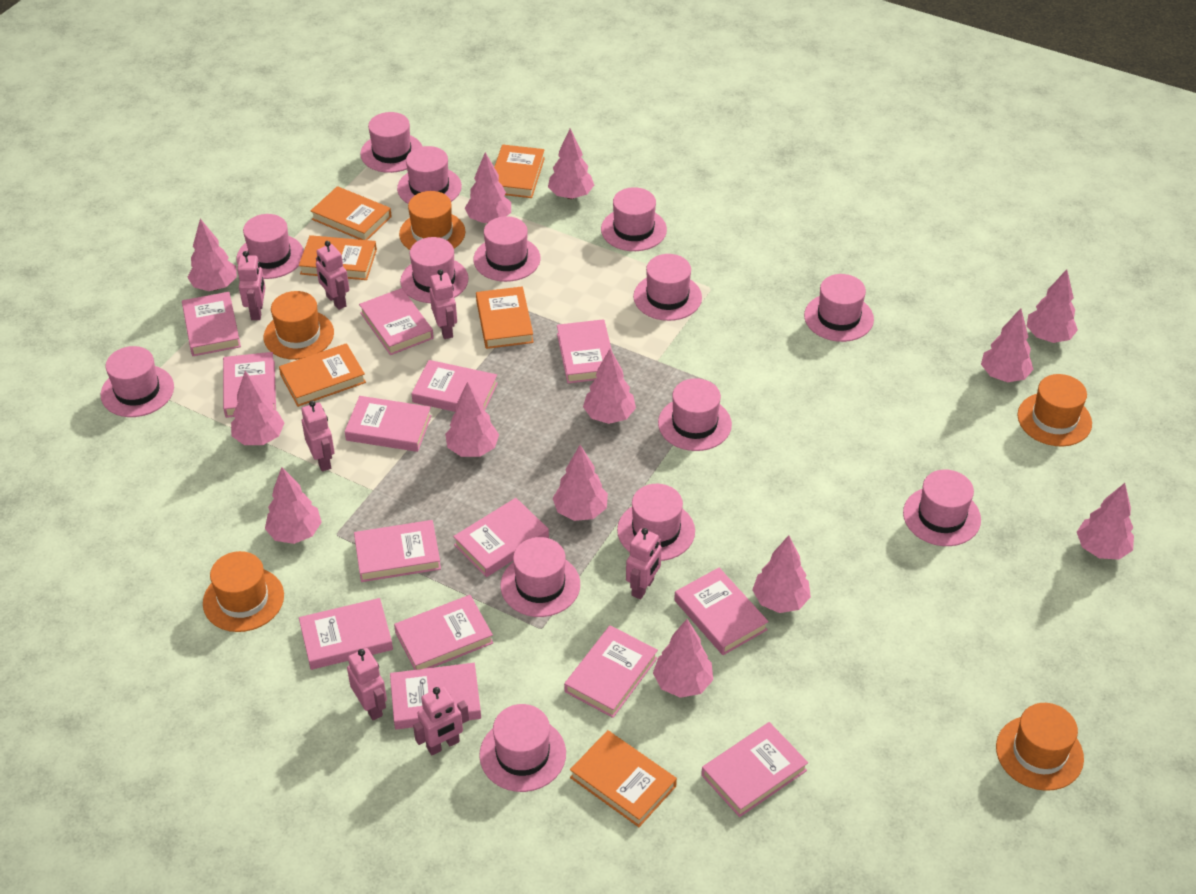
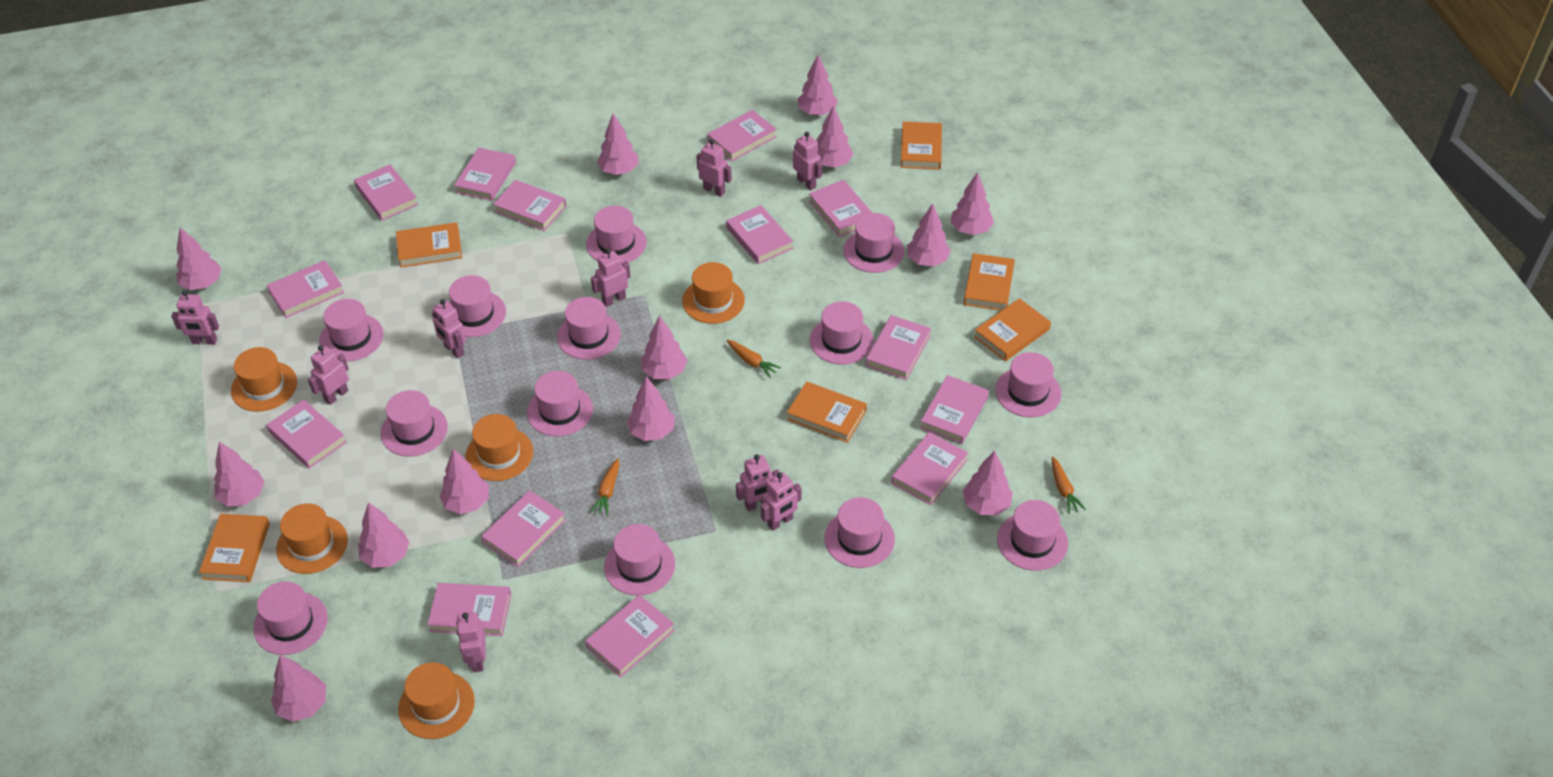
orange carrot: 0 -> 3
pink hat: 14 -> 13
pink robot: 7 -> 9

